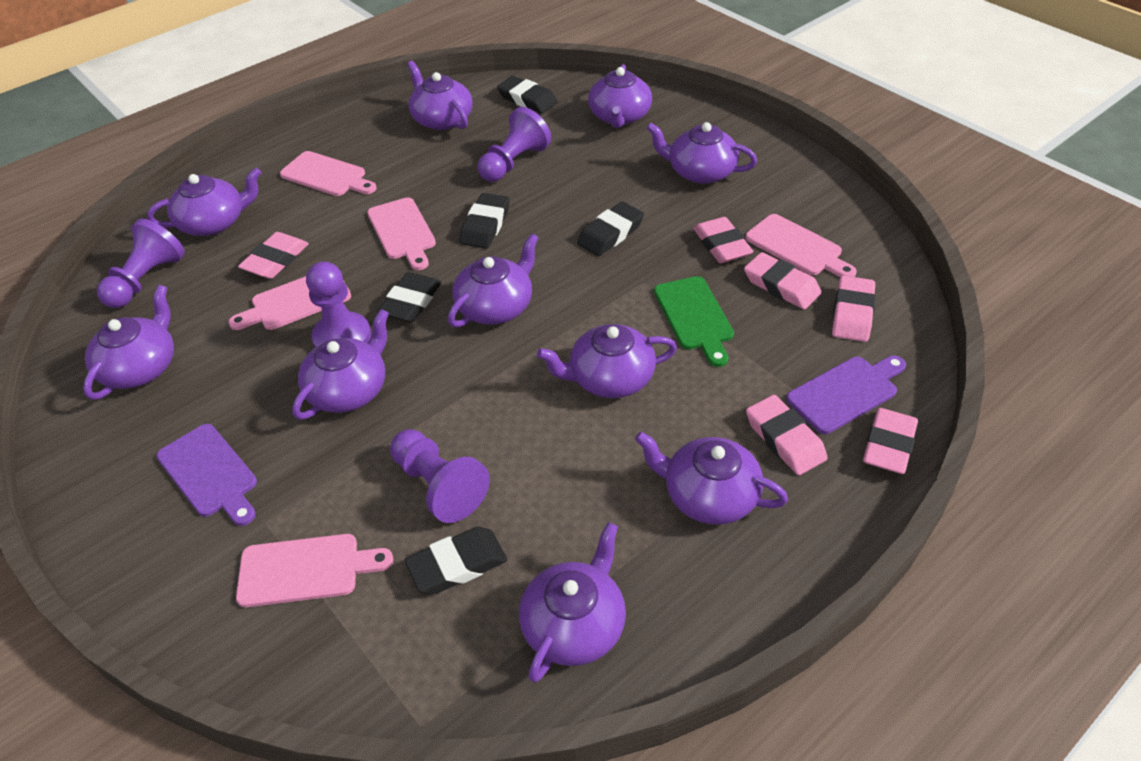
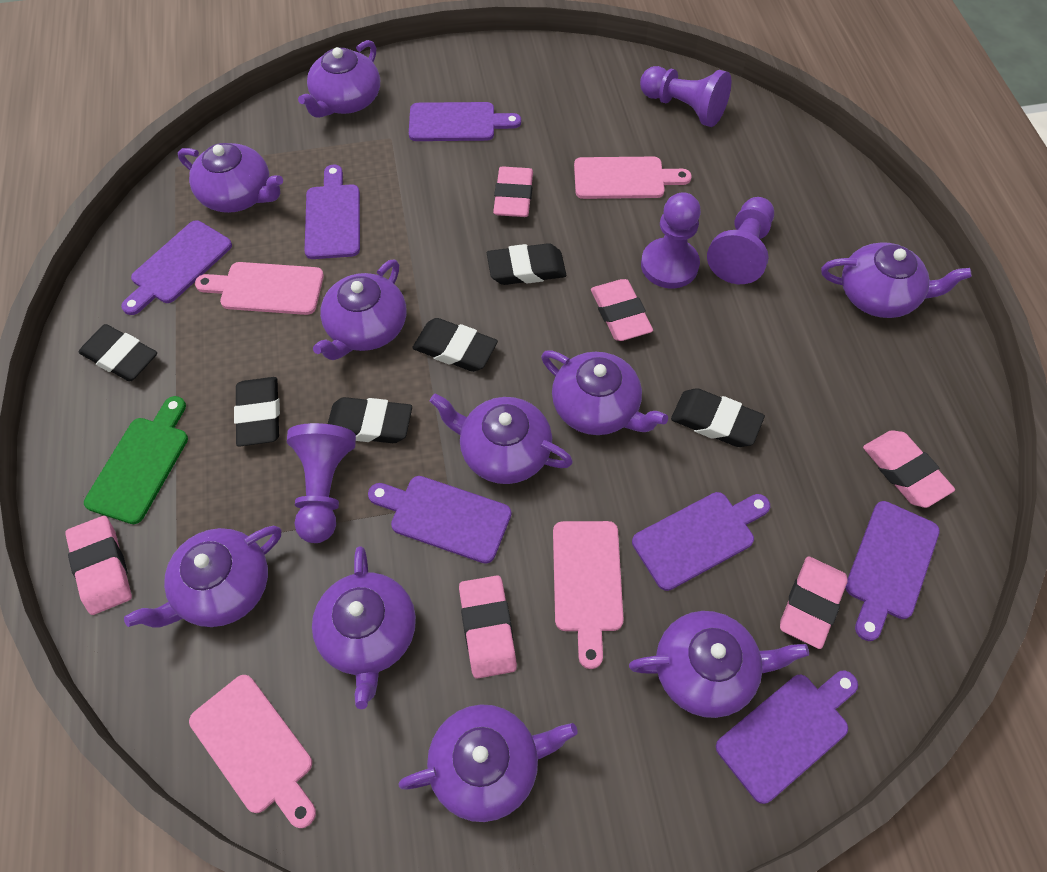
black eraser: 5 -> 6
pink cutting board: 5 -> 4
purple cutting board: 2 -> 7

